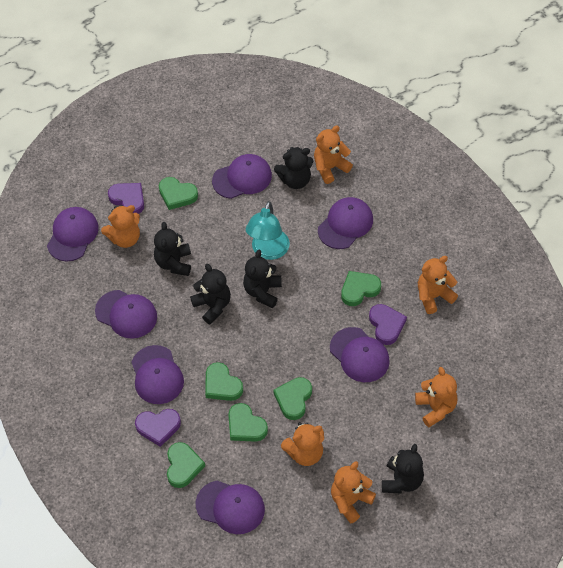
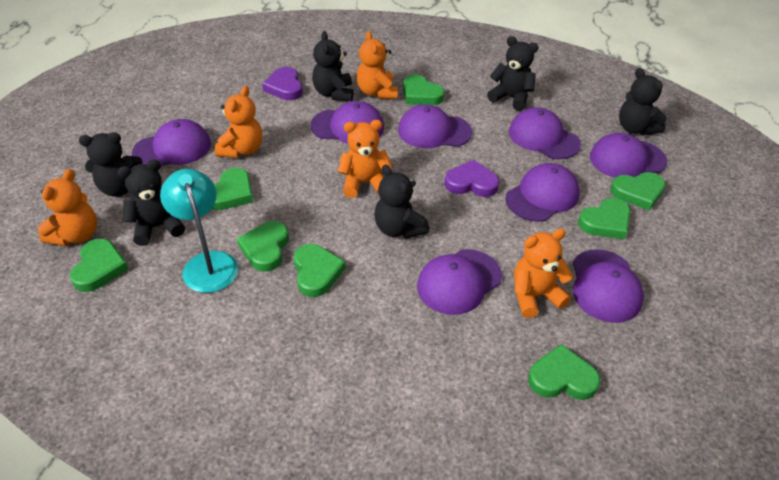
black teddy bear: 5 -> 6
green heart: 6 -> 8
orange teddy bear: 6 -> 5
purple cap: 7 -> 8
purple heart: 3 -> 2

